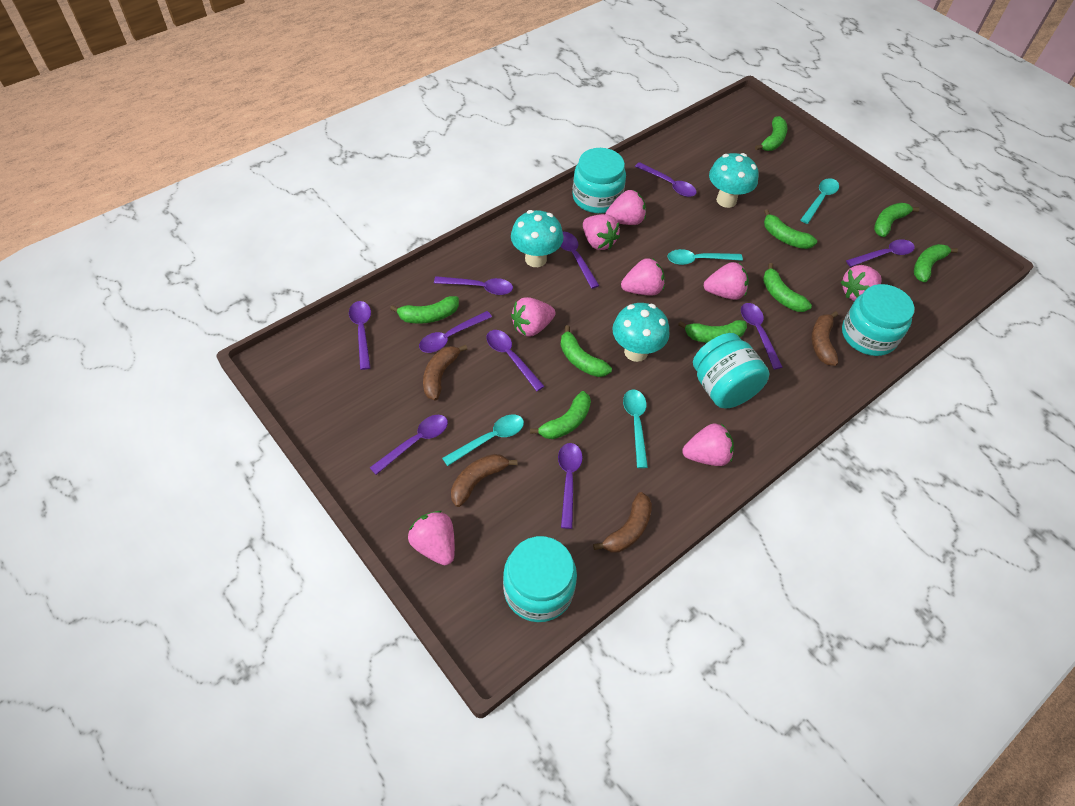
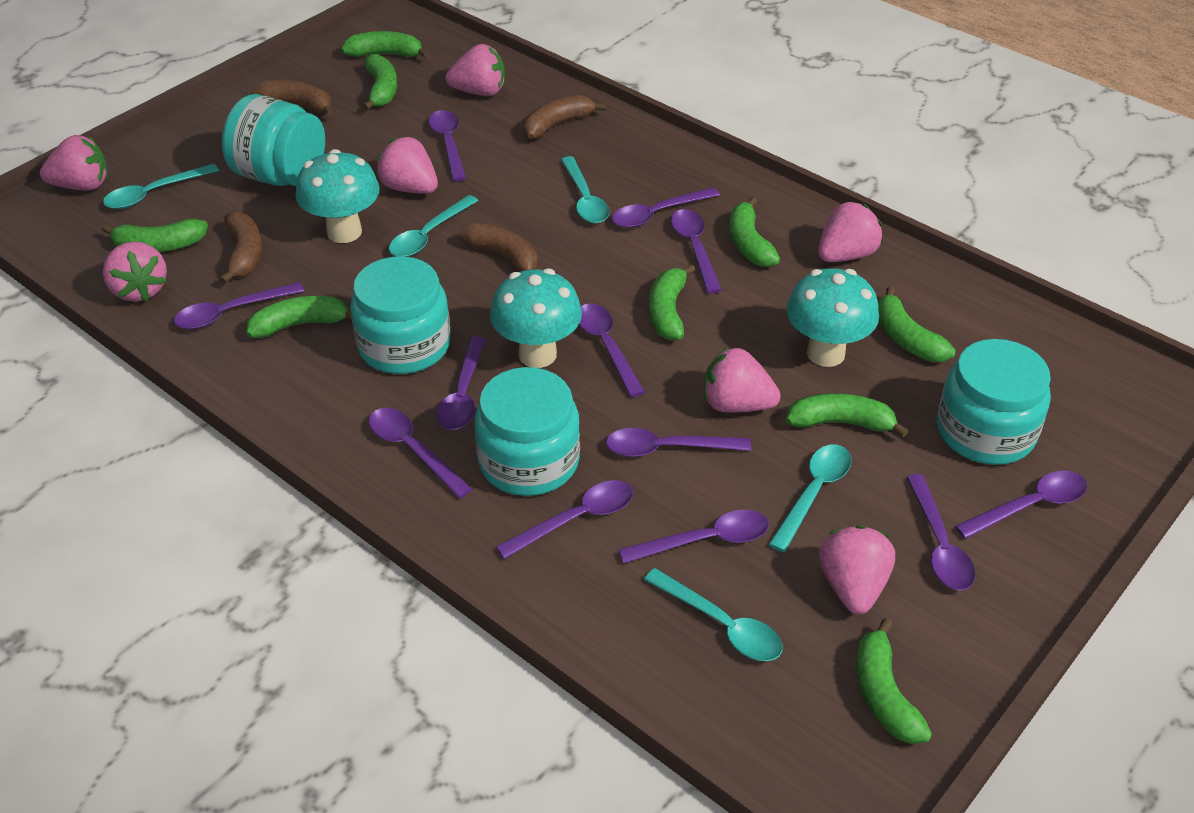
pink strawberry: 8 -> 7
purple spoon: 10 -> 12
turquoise spoon: 4 -> 5

